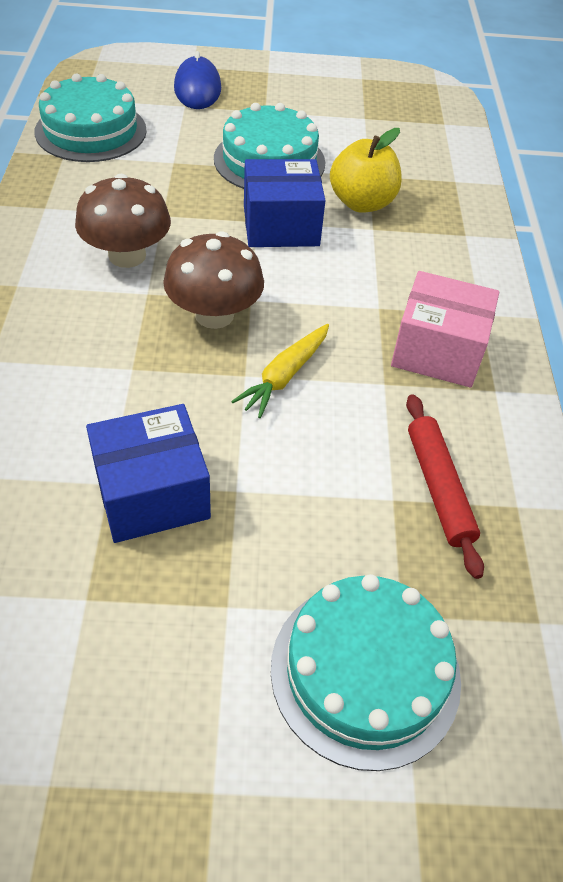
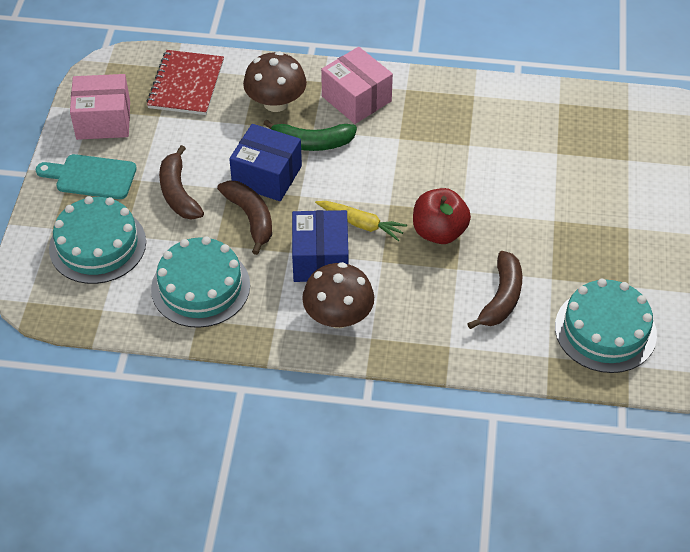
blue mouse: 1 -> 0
brown banana: 0 -> 3
green banana: 0 -> 1
pink box: 1 -> 2
red apple: 0 -> 1
red notebook: 0 -> 1
red rolling pin: 1 -> 0
turquoise cutting board: 0 -> 1
yellow apple: 1 -> 0

